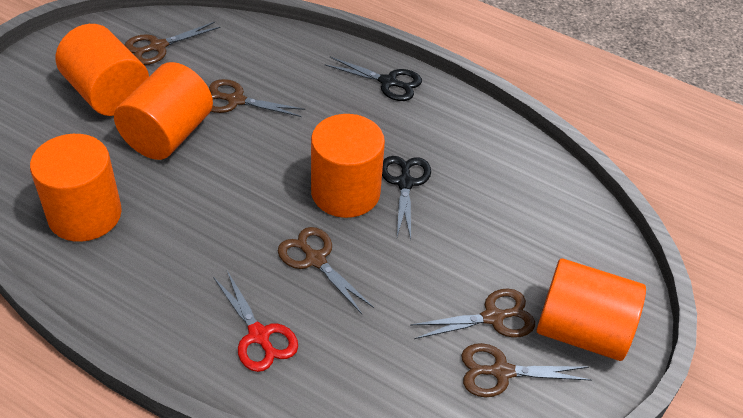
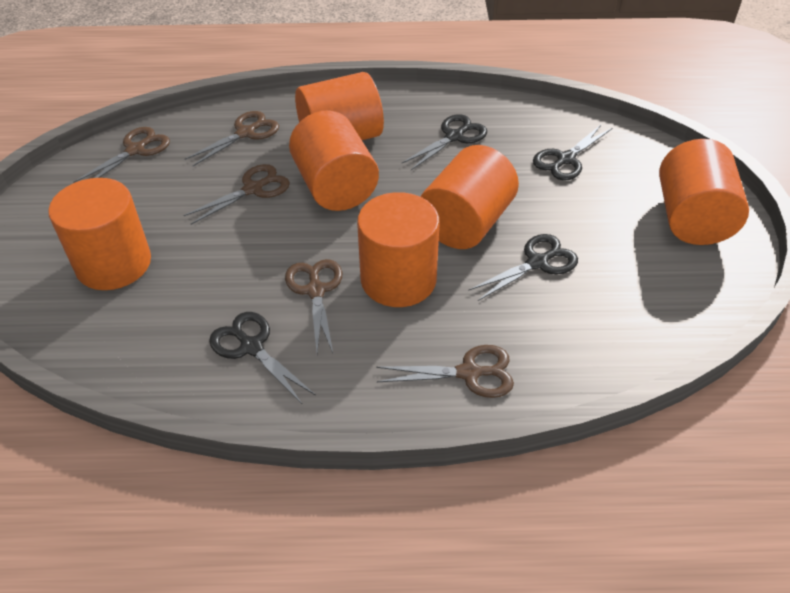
black scissors: 2 -> 4
orange cylinder: 5 -> 6
red scissors: 1 -> 0

